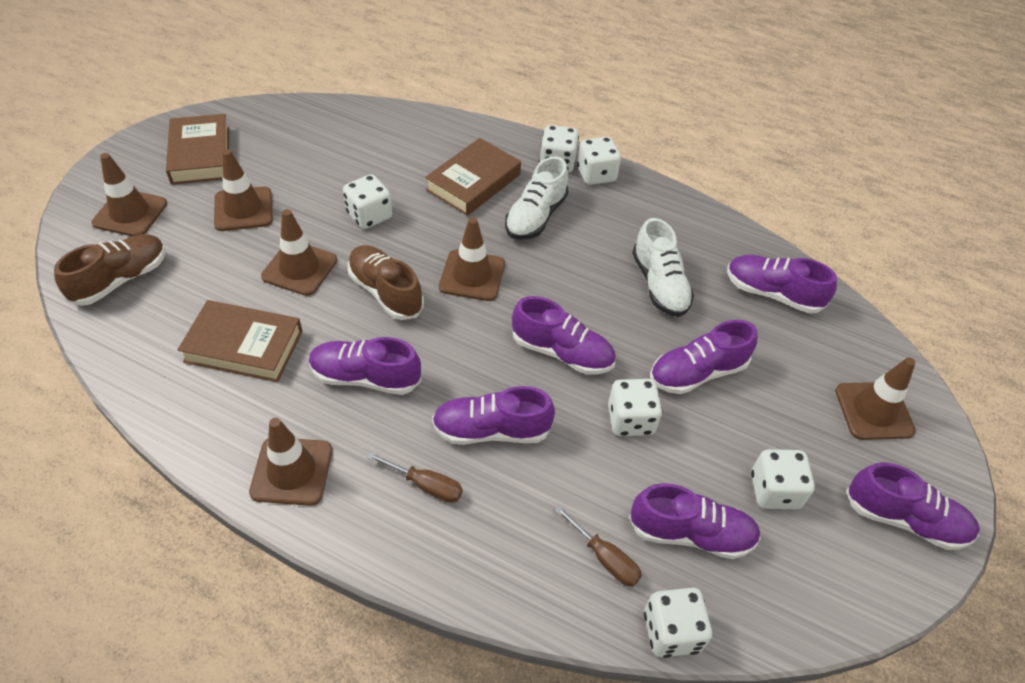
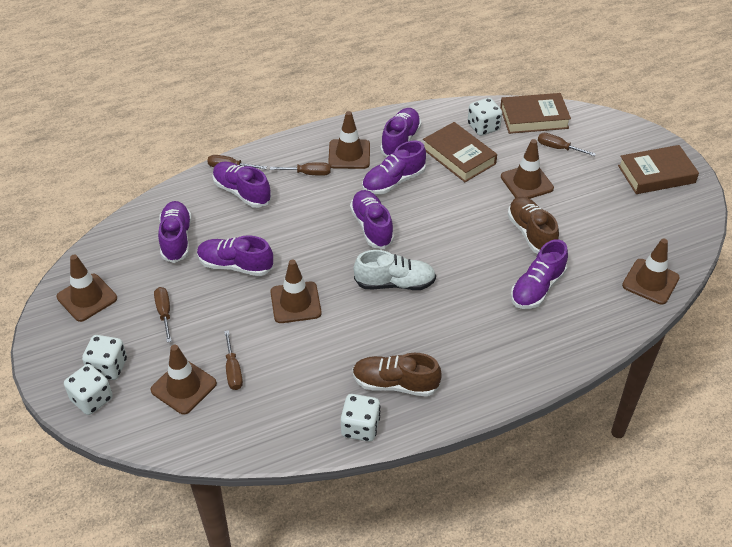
brown screwdriver: 2 -> 5
white dice: 6 -> 4
white shoe: 2 -> 1

